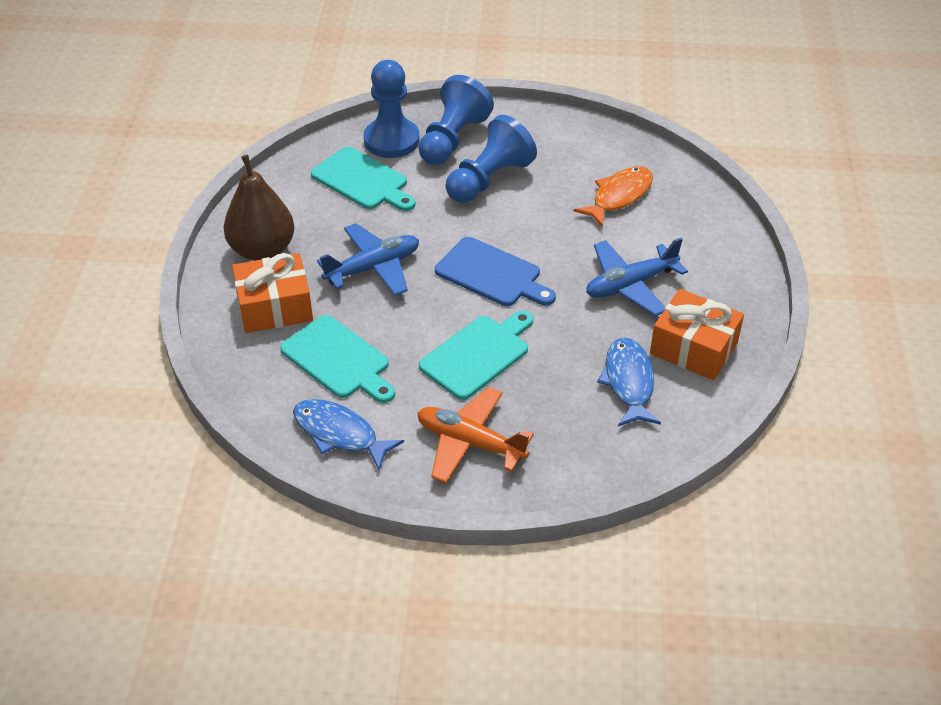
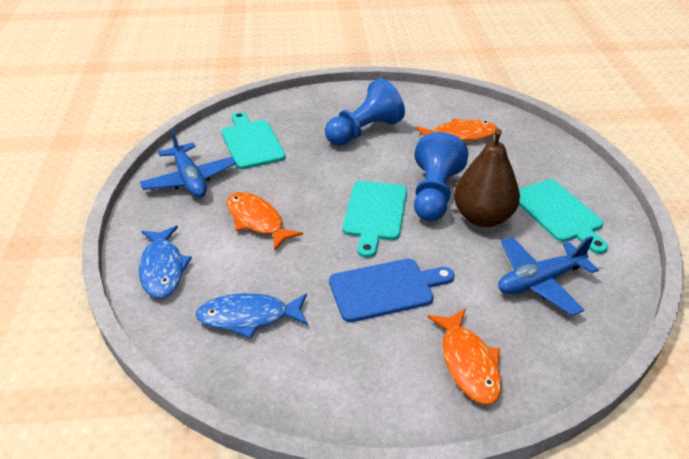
blue pawn: 3 -> 2
orange fish: 1 -> 3
orange gift: 2 -> 0
orange plane: 1 -> 0

